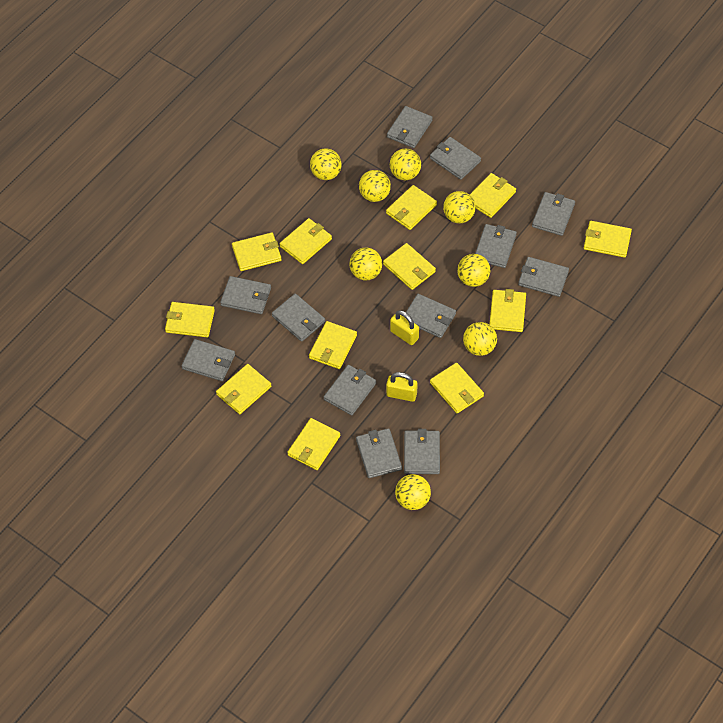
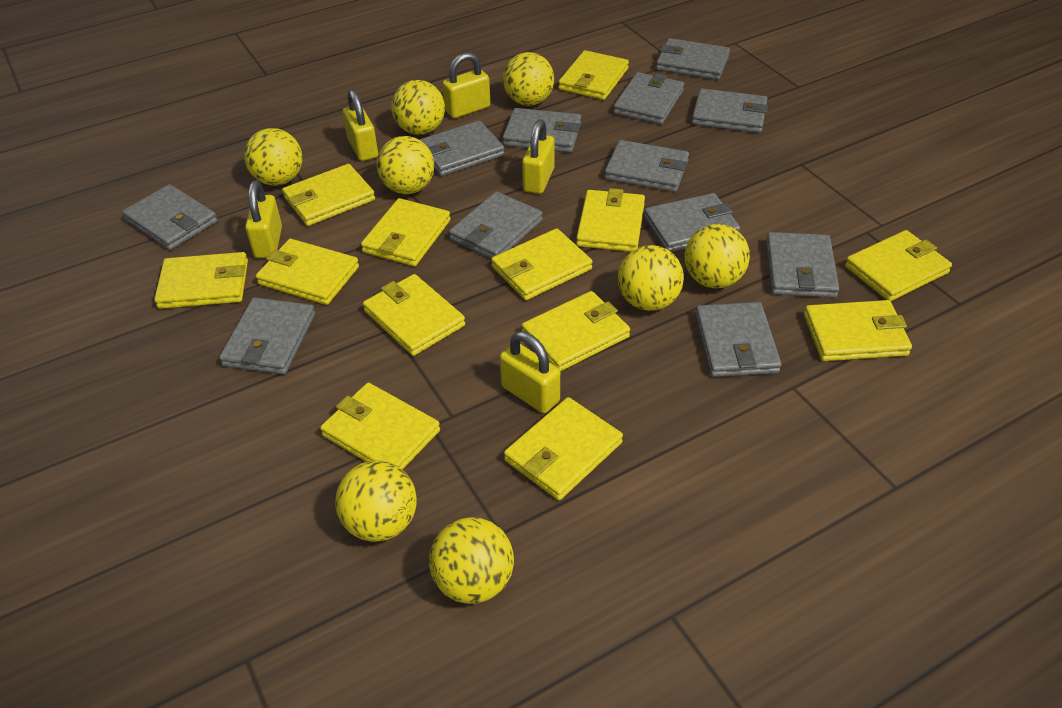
yellow padlock: 2 -> 5
yellow wallet: 12 -> 13

